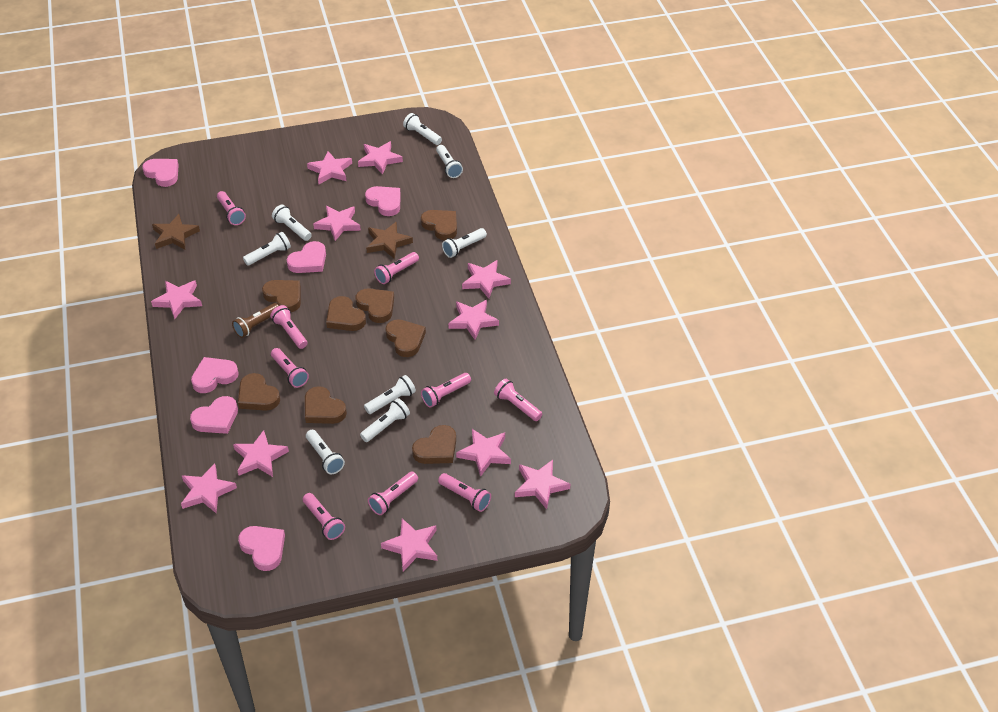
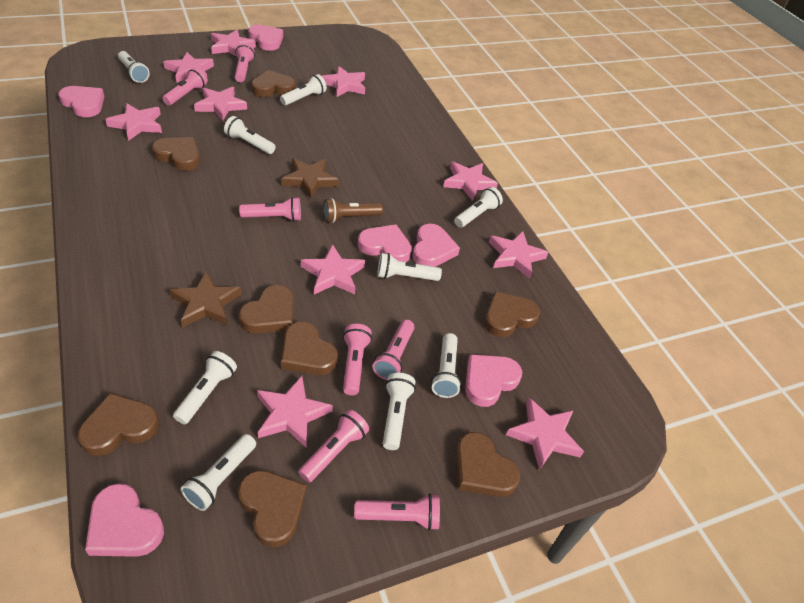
pink flashlight: 9 -> 7
pink star: 11 -> 10
white flashlight: 8 -> 9

